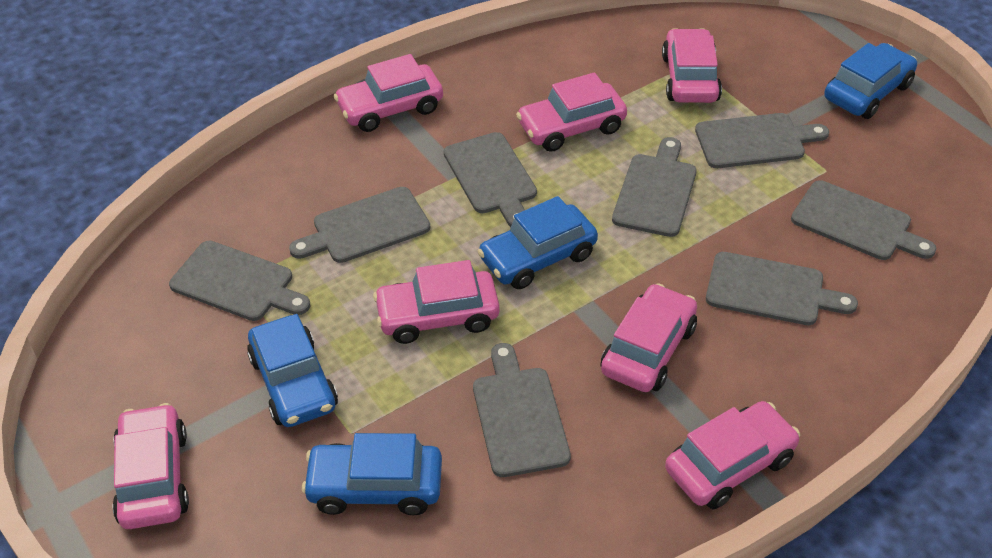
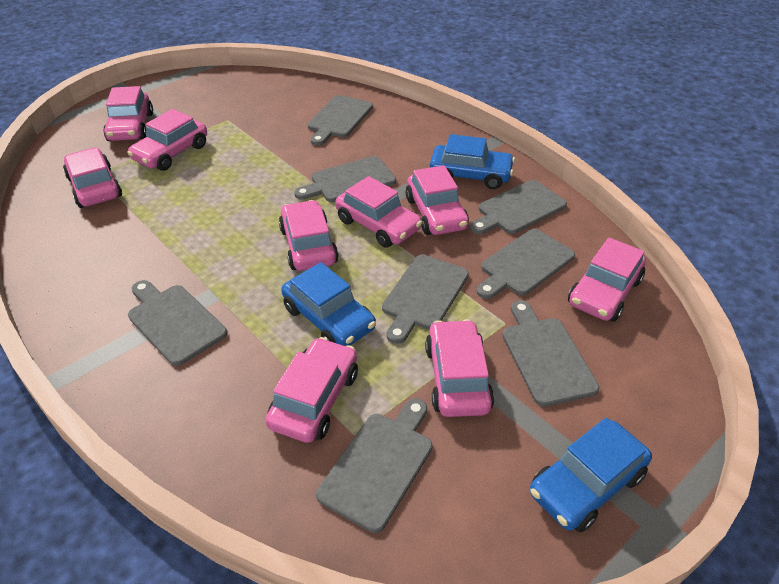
blue car: 4 -> 3
pink car: 7 -> 9

